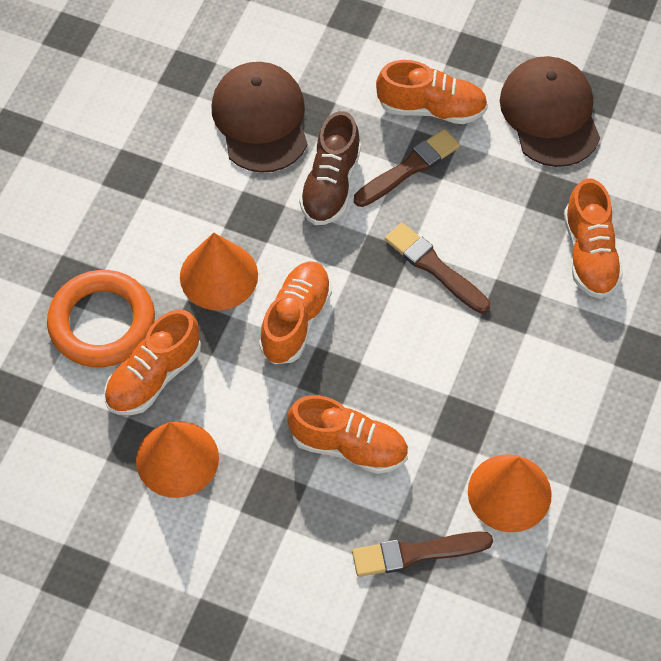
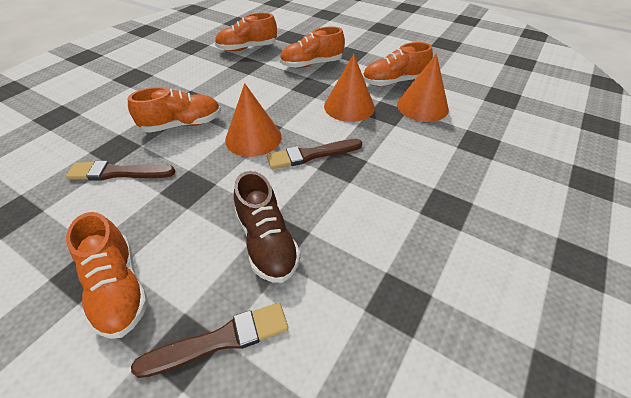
brown cap: 2 -> 0
orange ring: 1 -> 0

